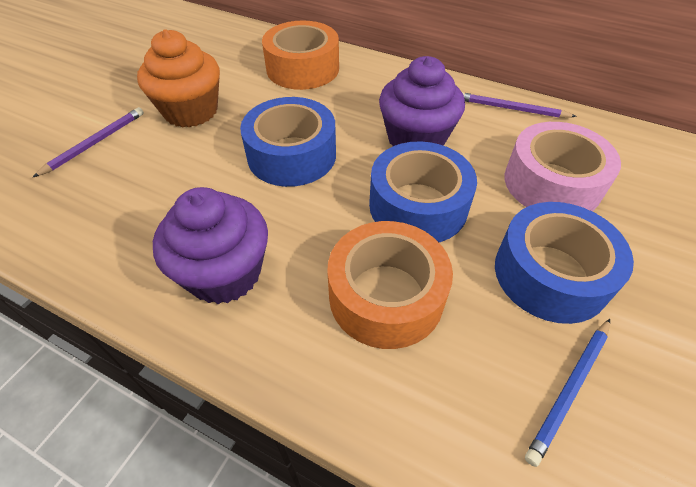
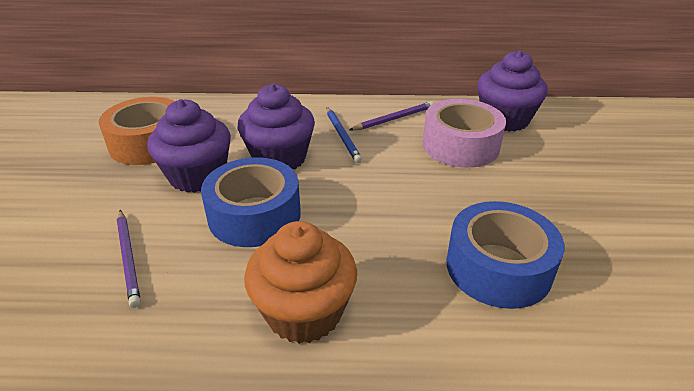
blue tape: 3 -> 2
orange tape: 2 -> 1
purple cupcake: 2 -> 3

